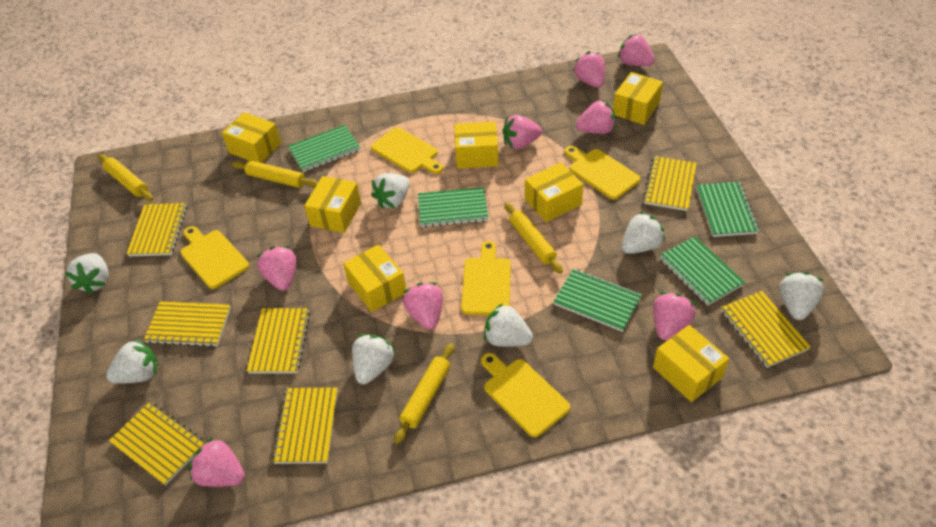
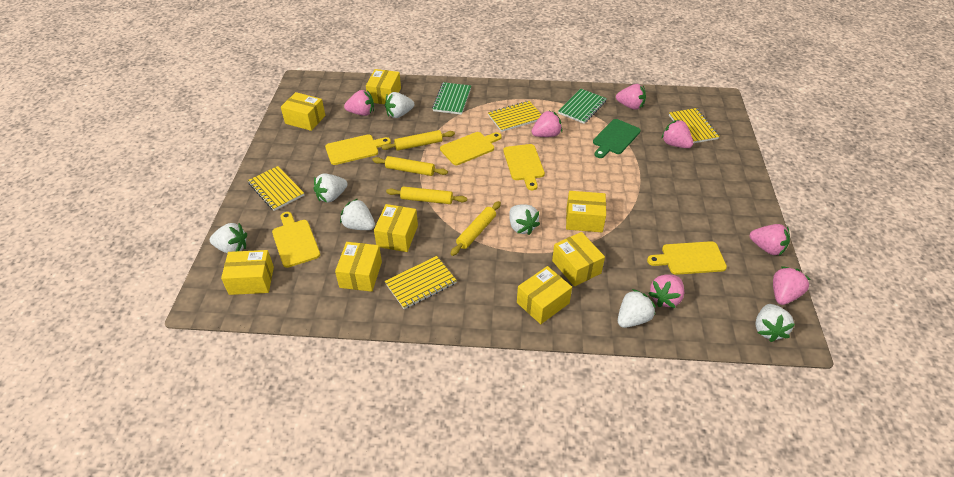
green cutting board: 0 -> 1
green notebook: 5 -> 2
pink strawberry: 8 -> 7
yellow box: 7 -> 8
yellow notebook: 7 -> 4

